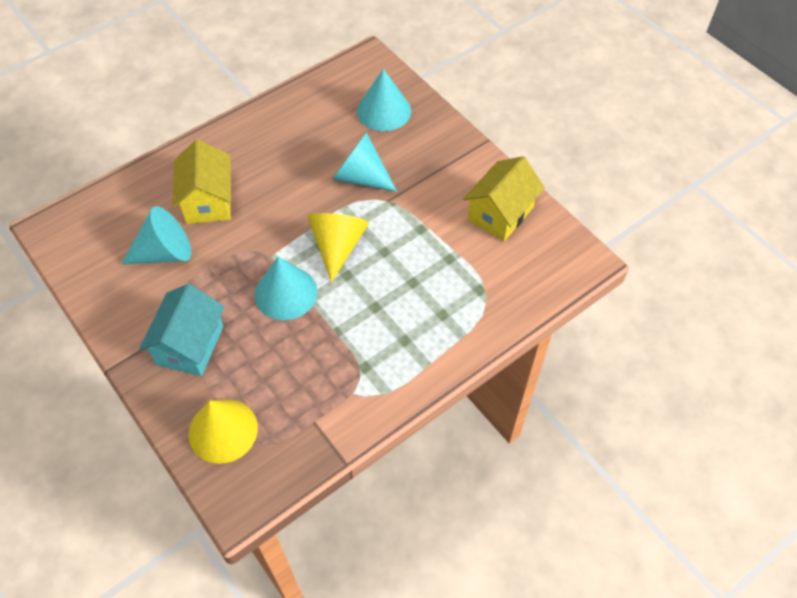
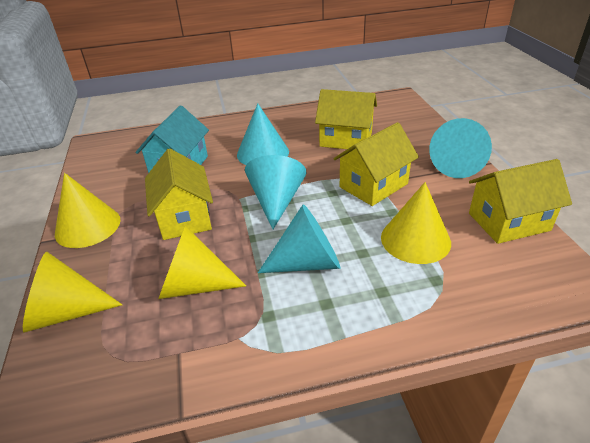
yellow cone: 2 -> 4
yellow house: 2 -> 4

